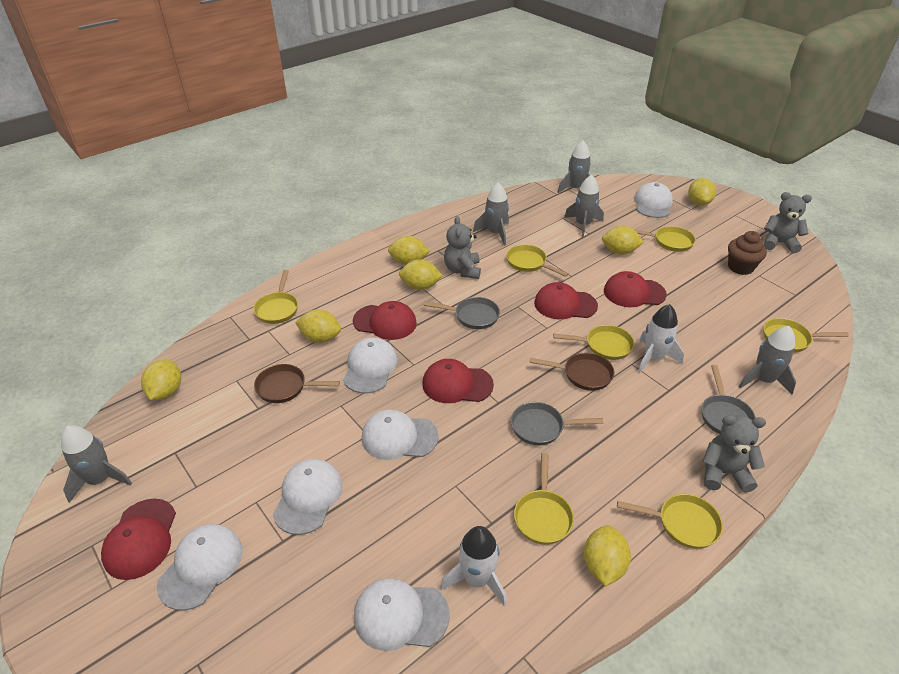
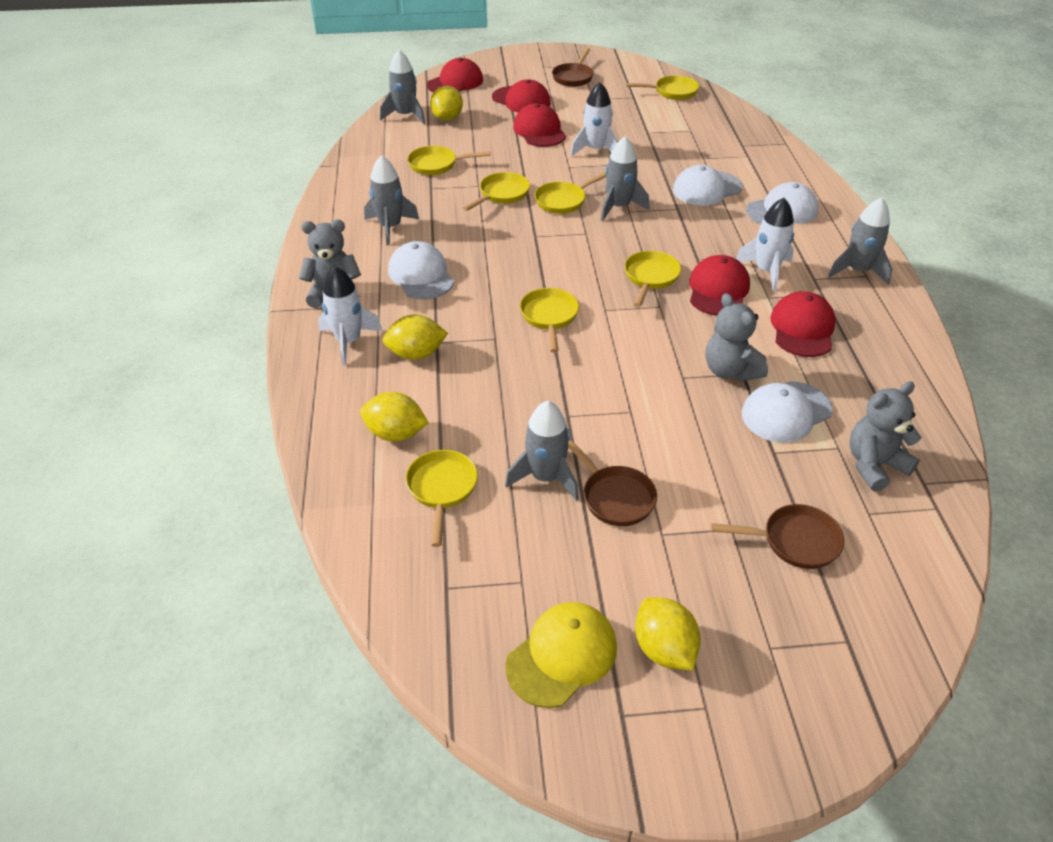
brown cupcake: 1 -> 0
brown pan: 2 -> 3
grey pan: 3 -> 0
white cap: 6 -> 4
white rocket: 2 -> 3
yellow cap: 0 -> 1
yellow lemon: 7 -> 4

